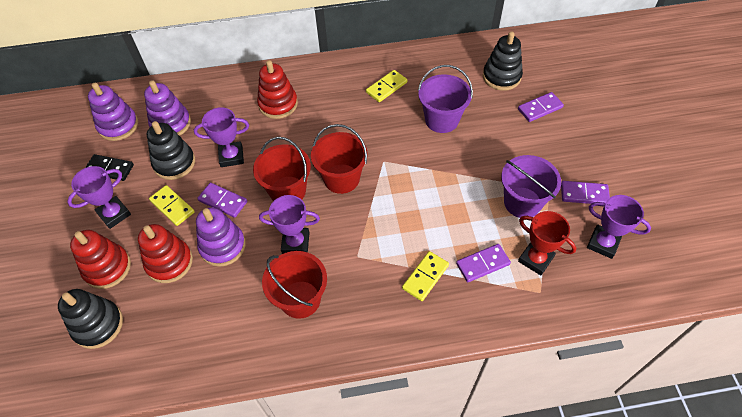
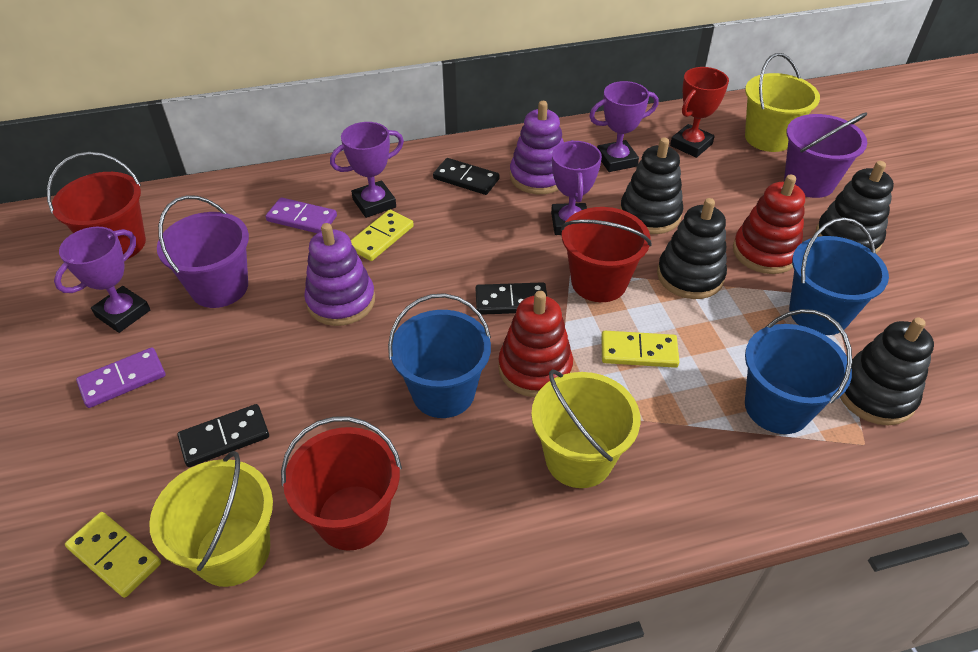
black domino: 1 -> 3
black stacking toy: 3 -> 4
blue bucket: 0 -> 3
purple domino: 4 -> 2
purple stacking toy: 3 -> 2
red stacking toy: 3 -> 2
yellow bucket: 0 -> 3

